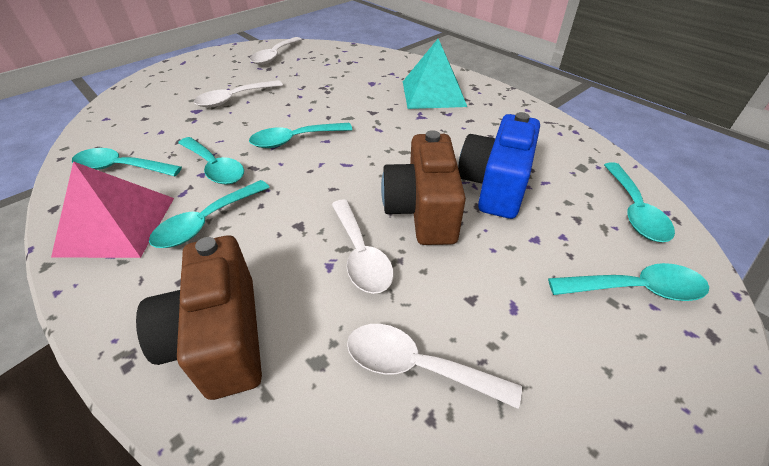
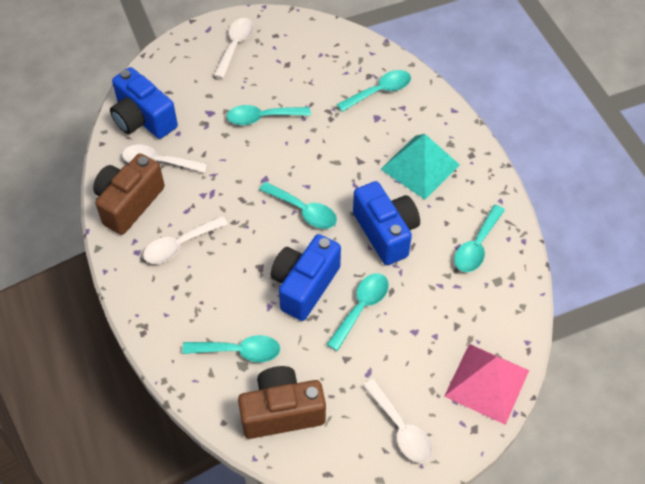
blue camera: 1 -> 3

